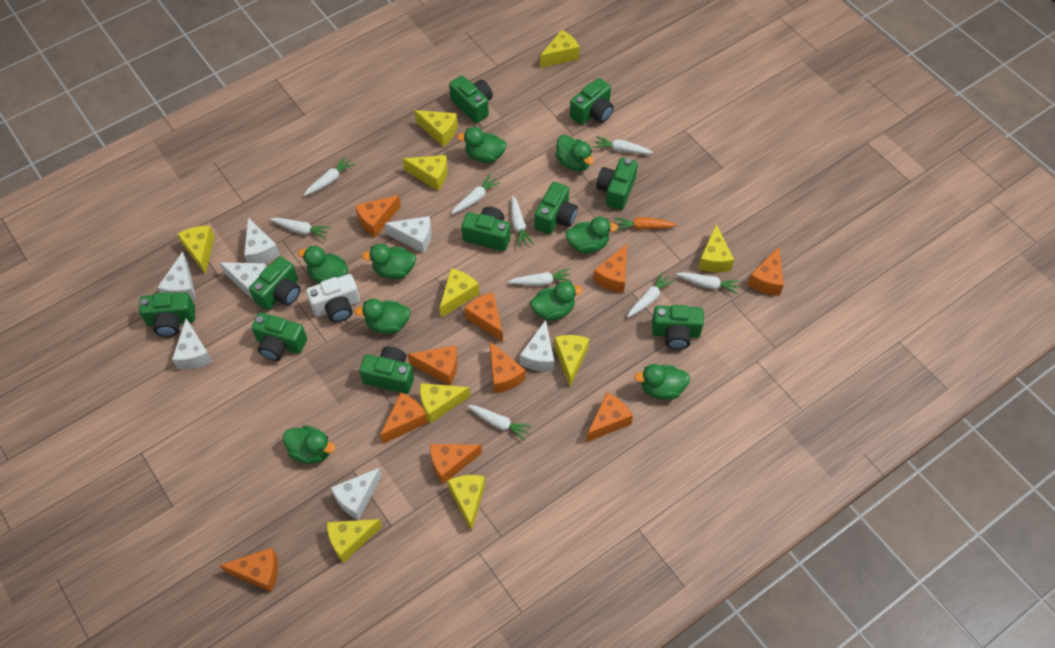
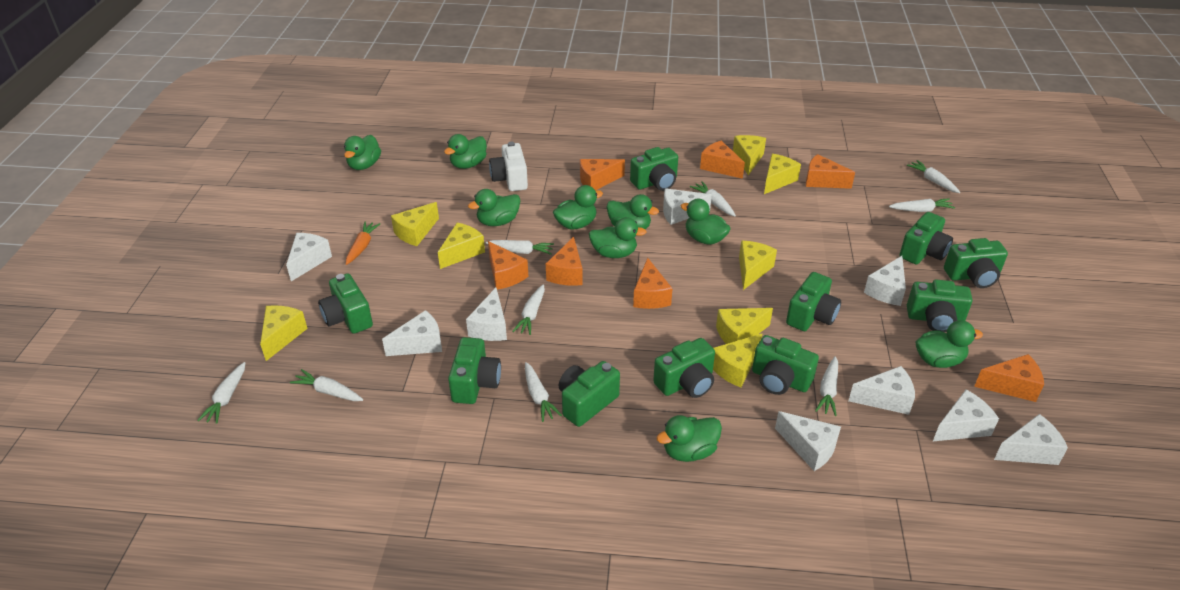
orange cheese: 10 -> 7
white cheese: 7 -> 9
yellow cheese: 10 -> 8

